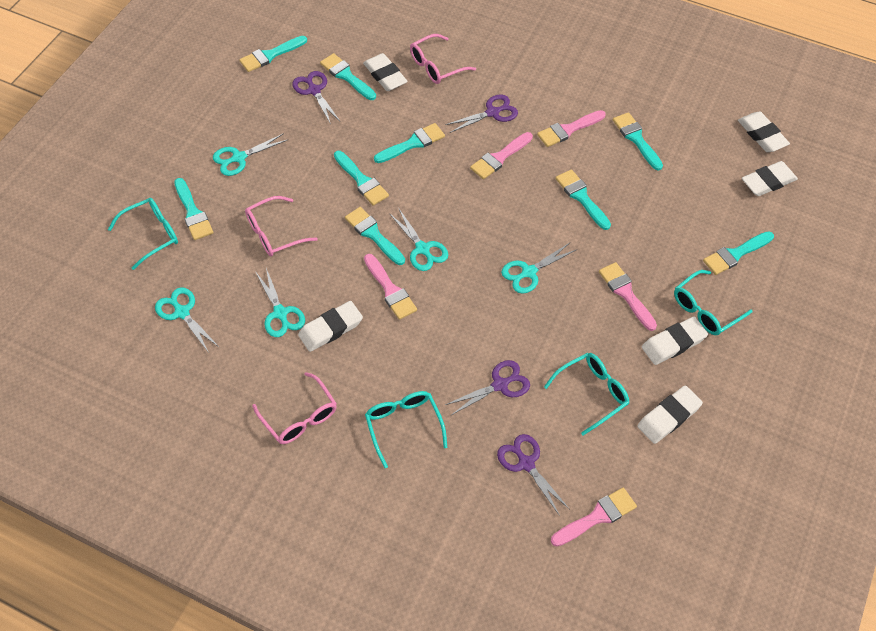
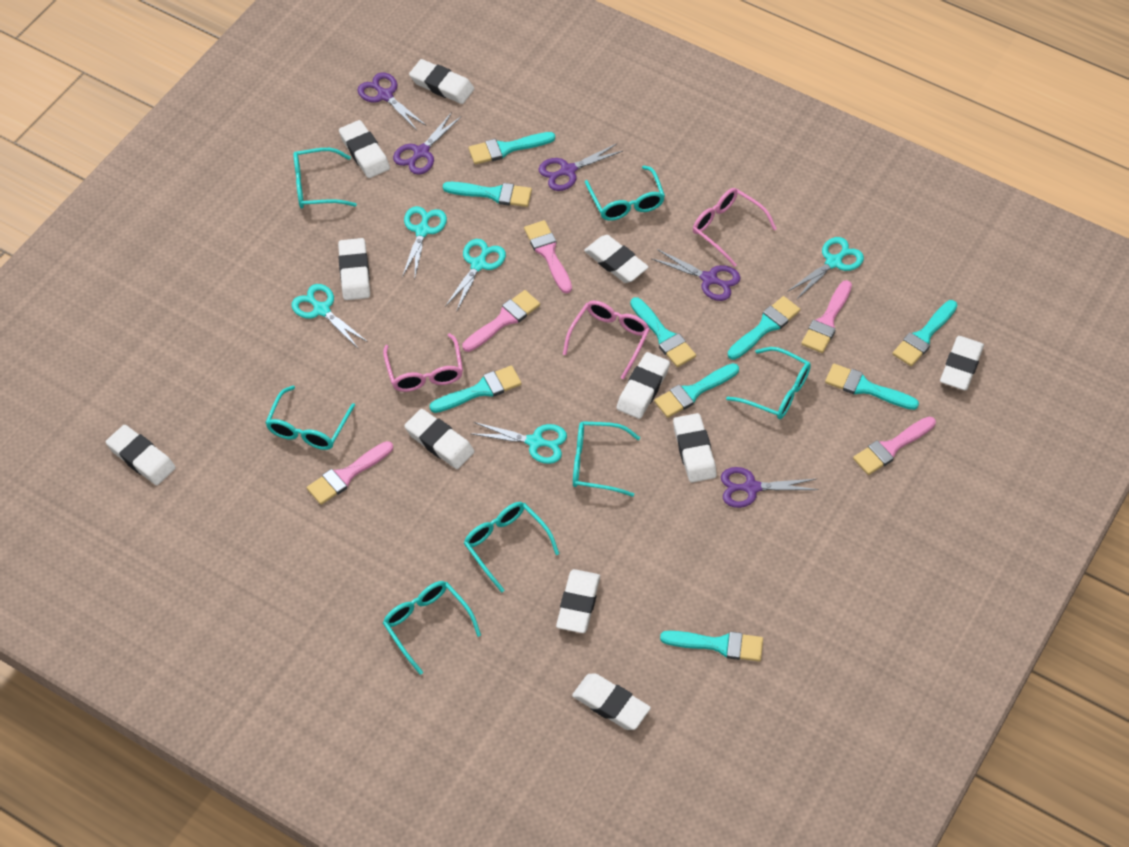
purple scissors: 4 -> 5
turquoise glasses: 4 -> 7
white eraser: 6 -> 11

